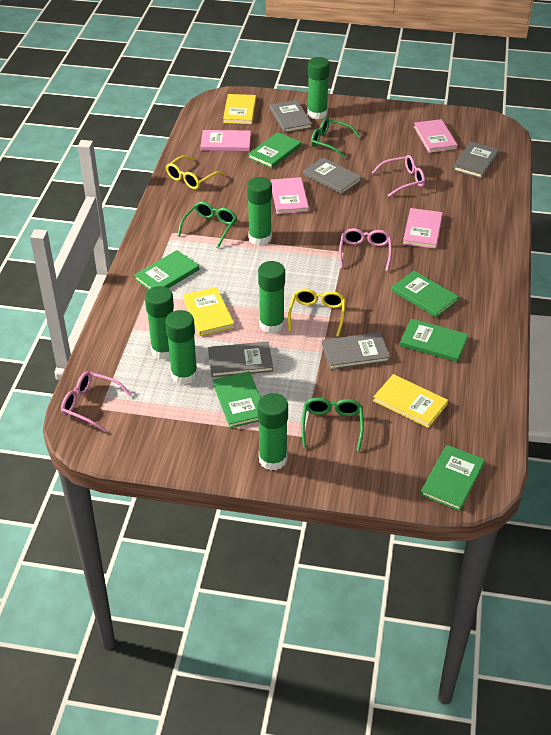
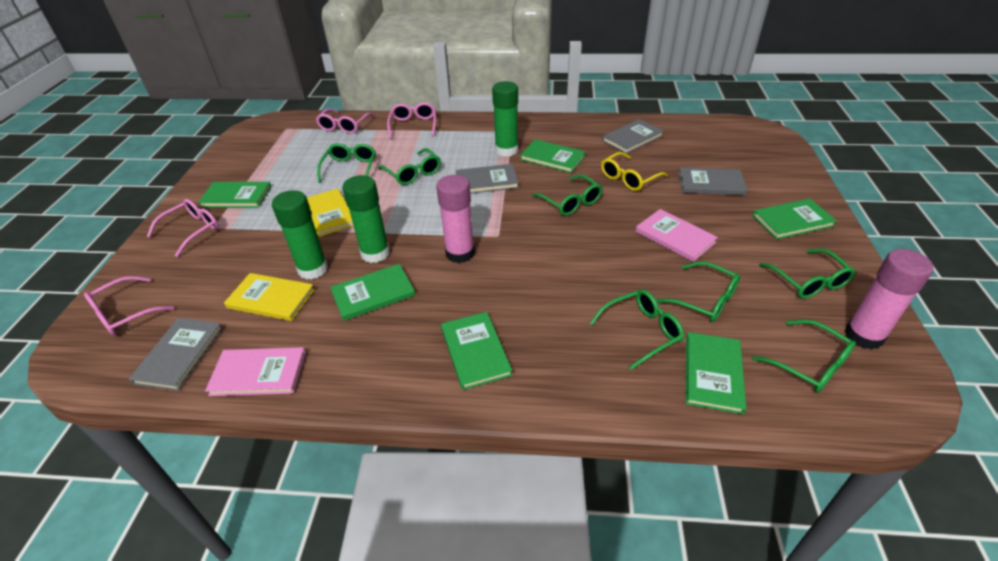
green glasses: 3 -> 7
green glue stick: 6 -> 3
grey book: 5 -> 4
pink book: 4 -> 2
pink glasses: 3 -> 4
pink glue stick: 0 -> 2
yellow book: 3 -> 2
yellow glasses: 2 -> 1

